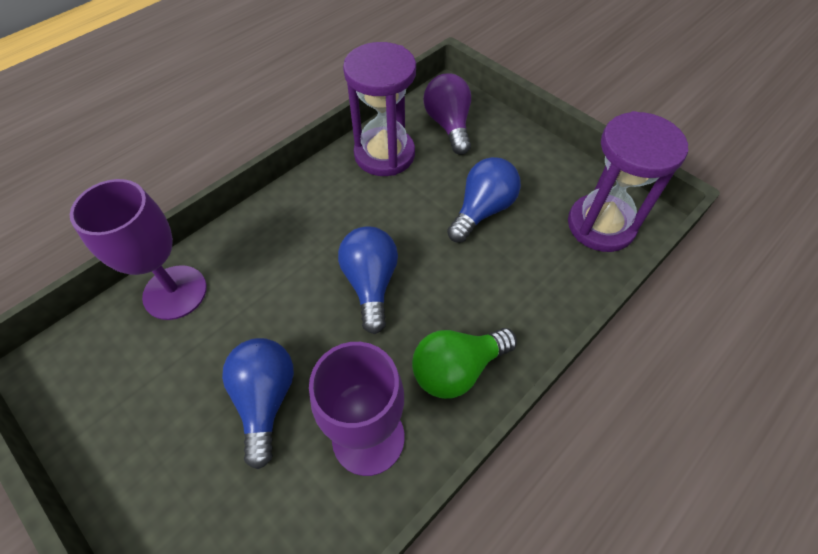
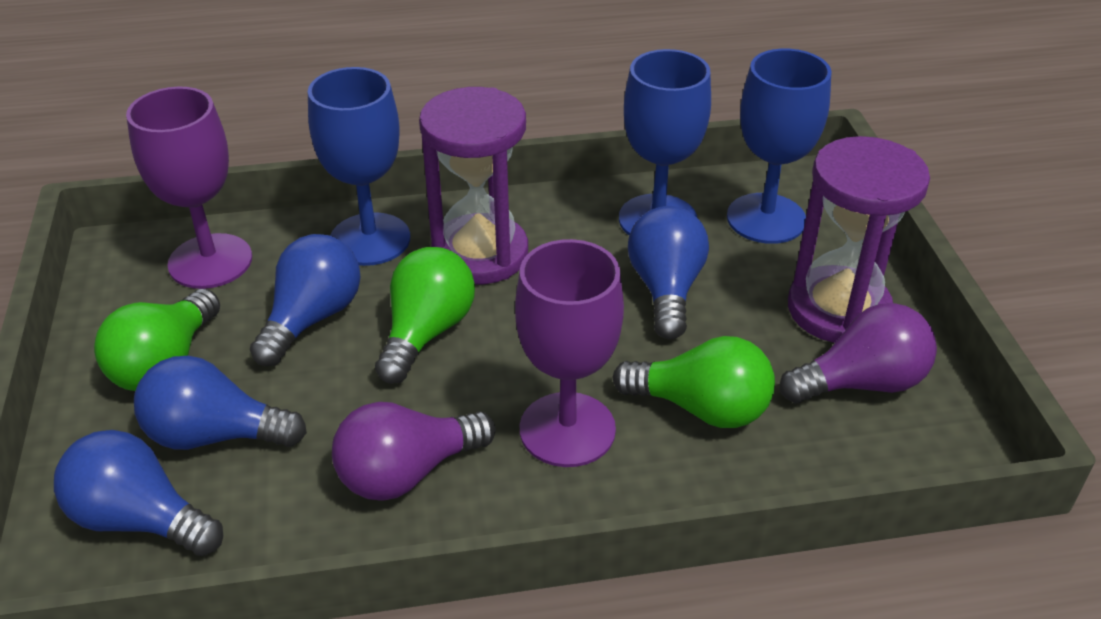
blue goblet: 0 -> 3
blue light bulb: 3 -> 4
green light bulb: 1 -> 3
purple light bulb: 1 -> 2

